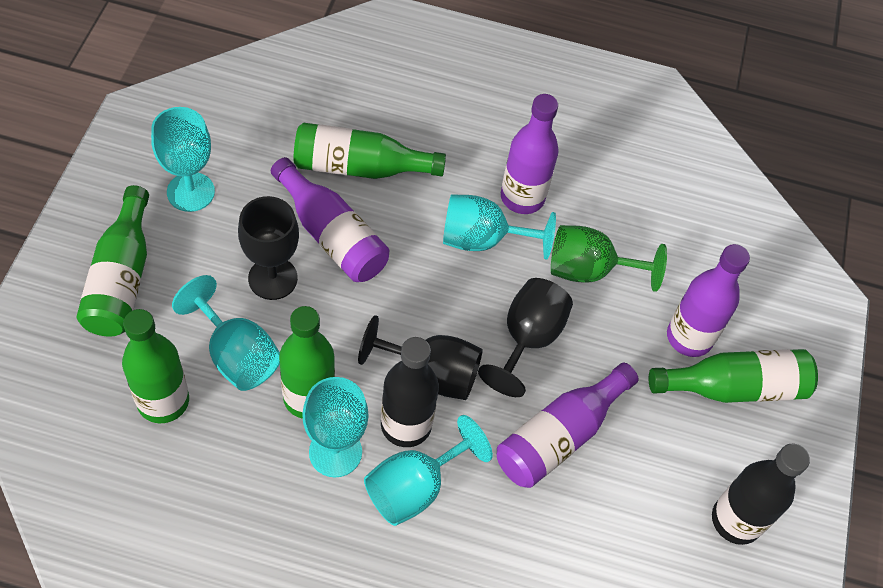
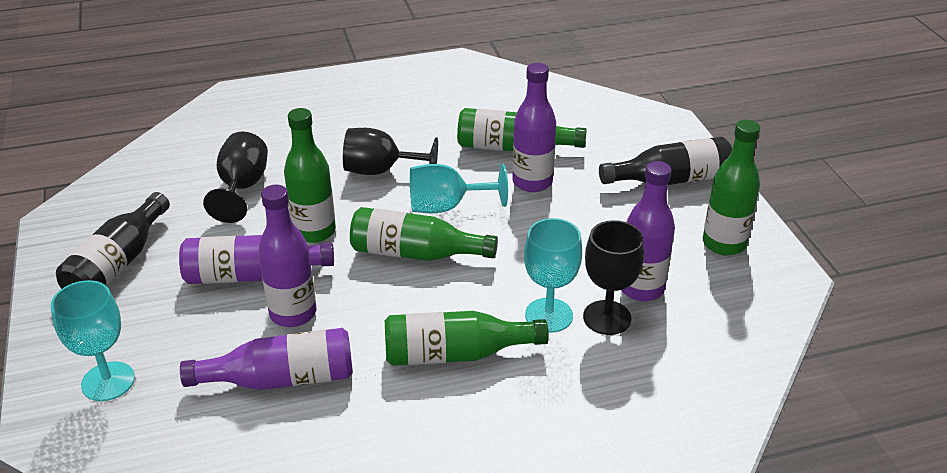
green goblet: 1 -> 0
purple bottle: 4 -> 5
turquoise goblet: 5 -> 3

